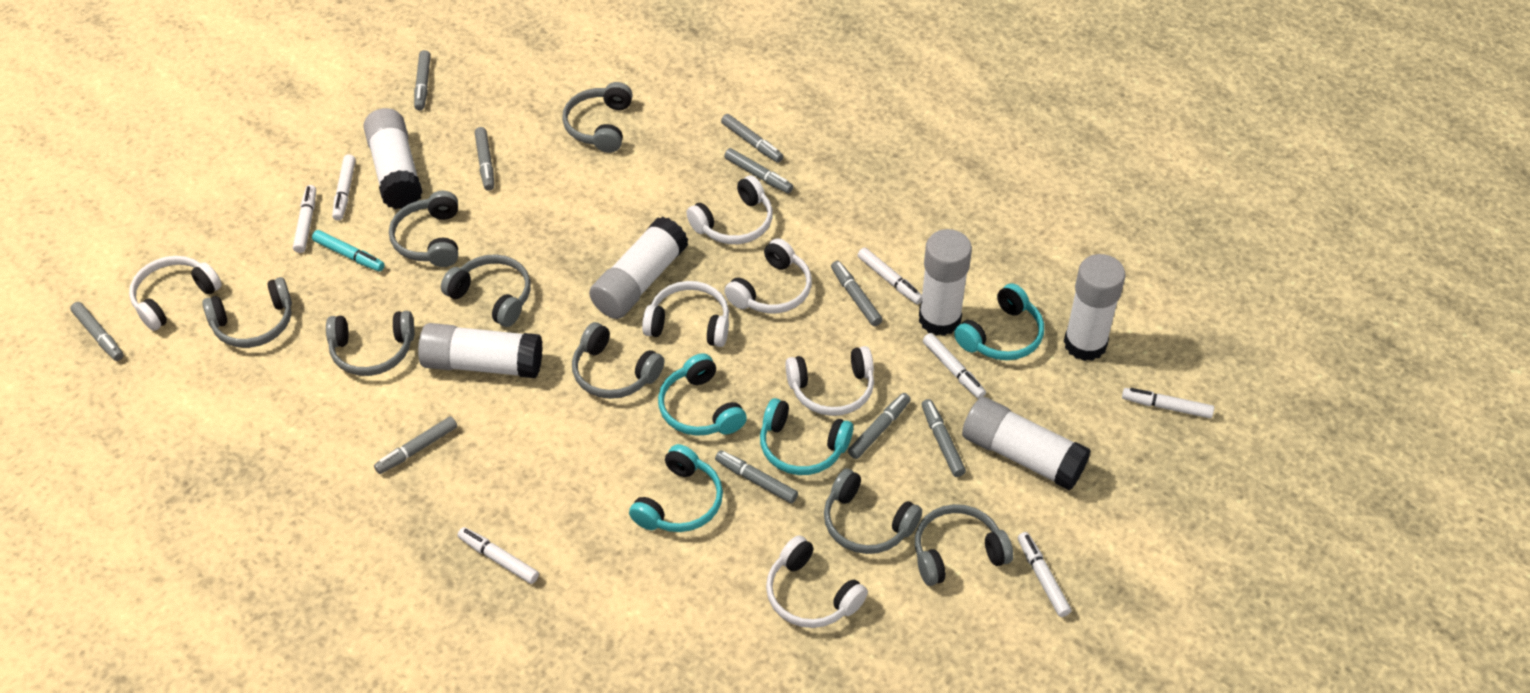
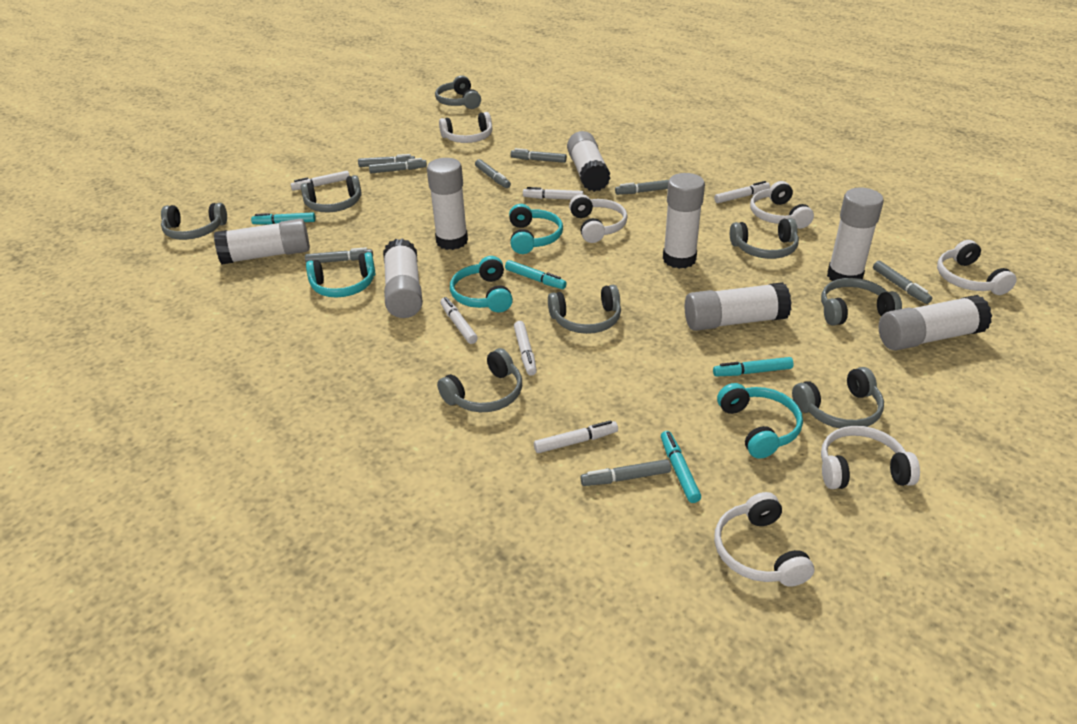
grey marker: 10 -> 8
turquoise marker: 1 -> 4
white glue stick: 6 -> 8
white marker: 7 -> 6

